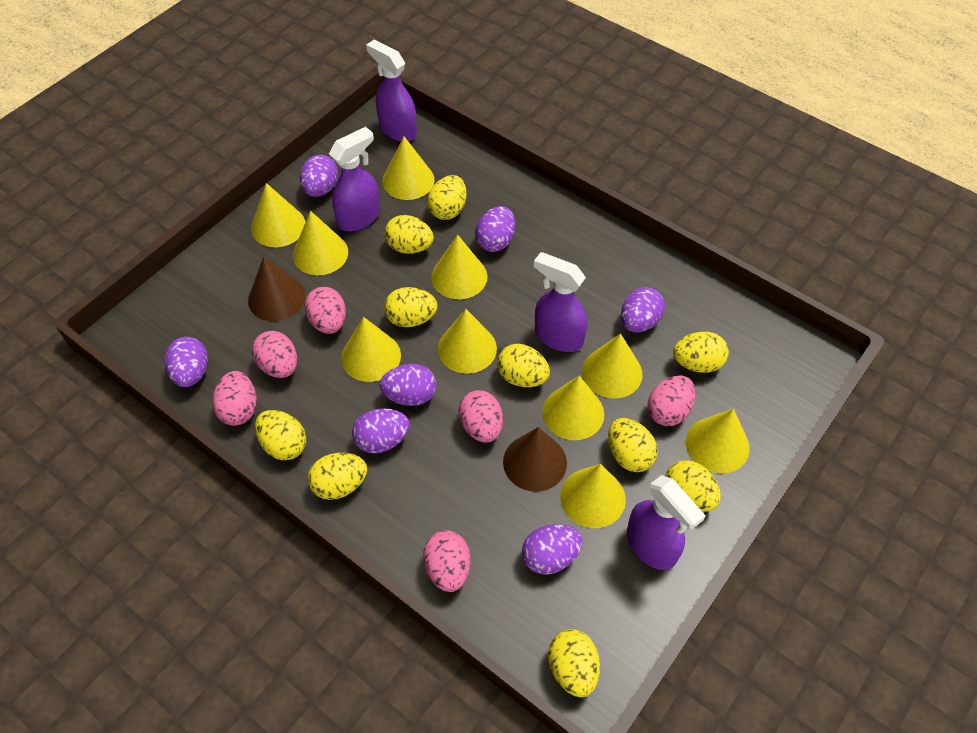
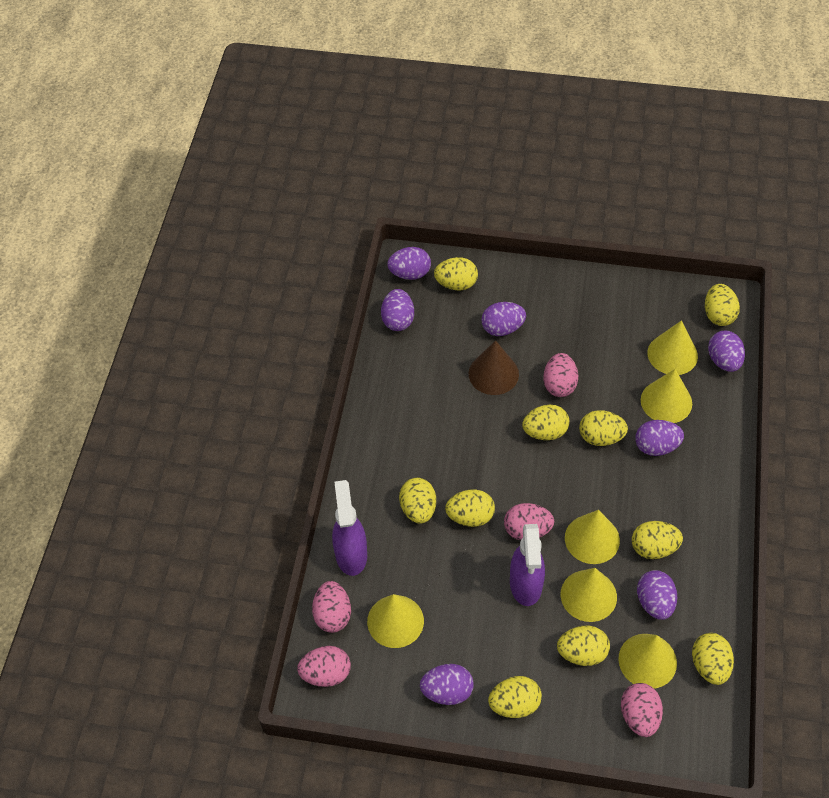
brown cone: 2 -> 1
pink egg: 6 -> 5
purple spray bottle: 4 -> 2
yellow cone: 10 -> 6

